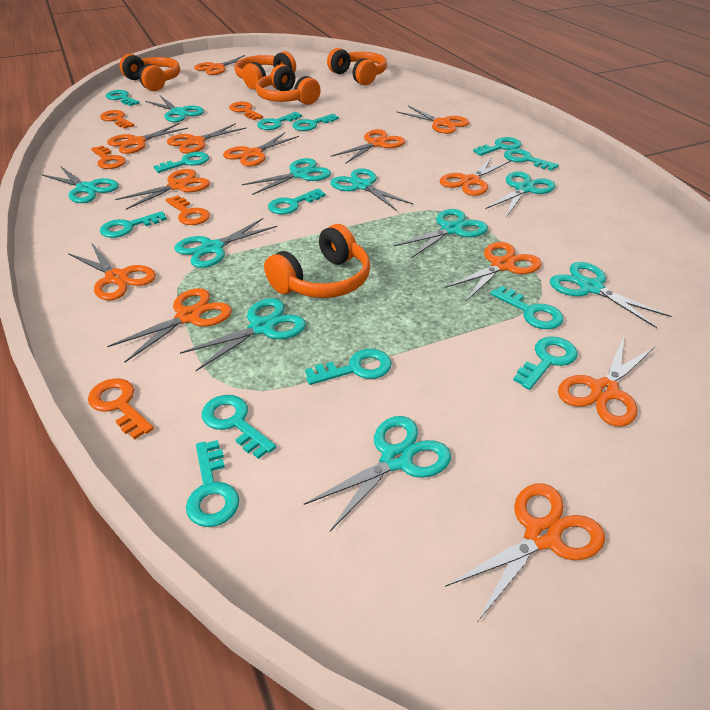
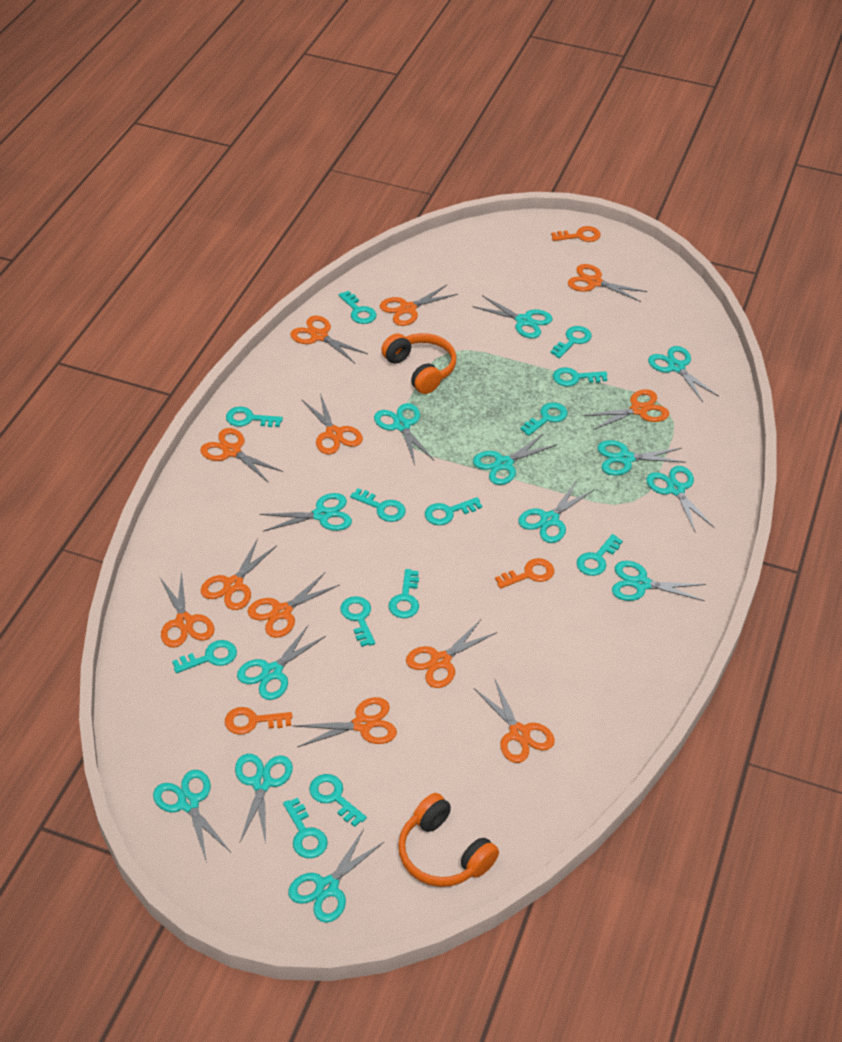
orange headphones: 5 -> 2
orange key: 5 -> 3
orange scissors: 13 -> 12
turquoise scissors: 10 -> 13

